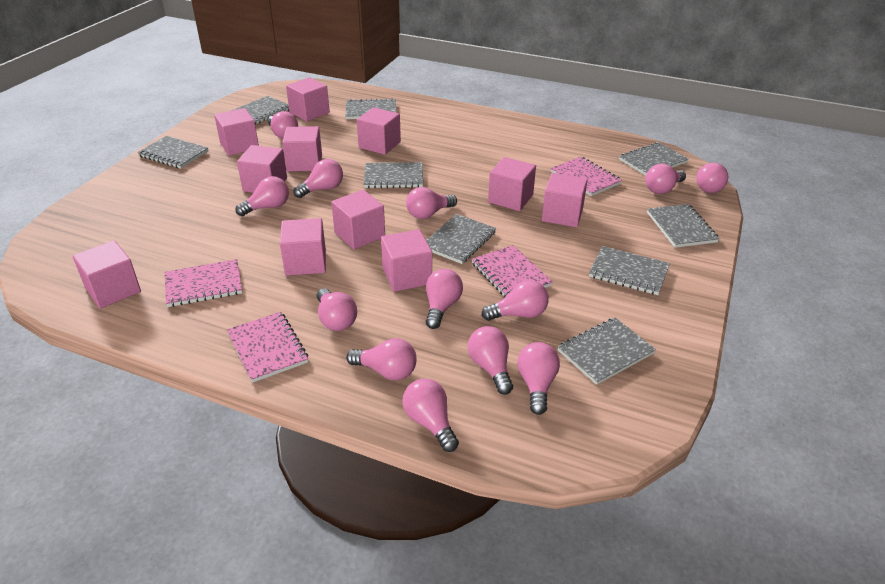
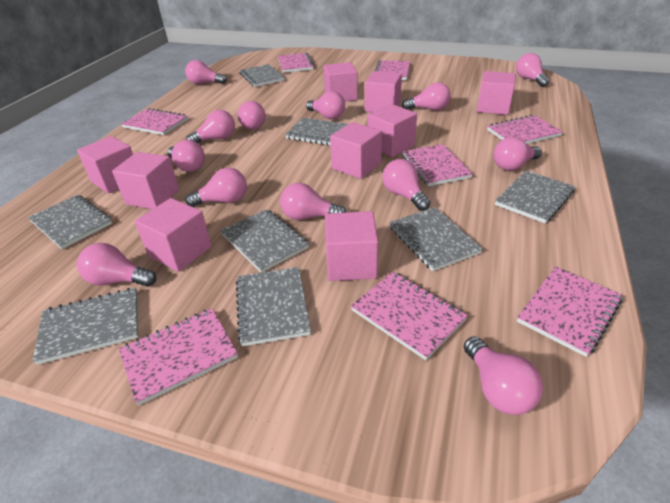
grey notebook: 9 -> 8
pink cube: 11 -> 9
pink notebook: 4 -> 8

